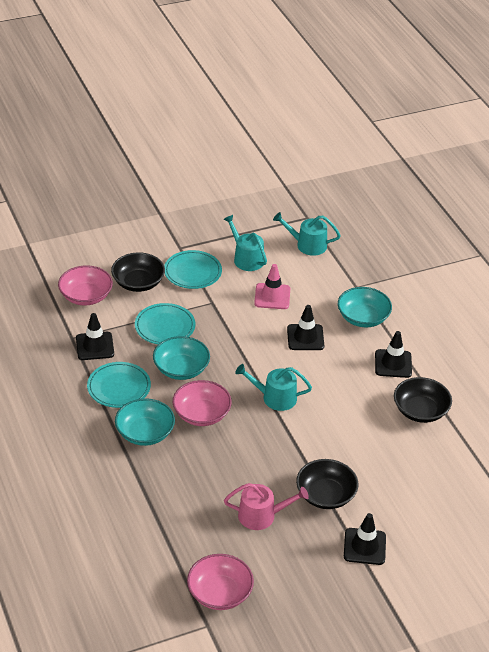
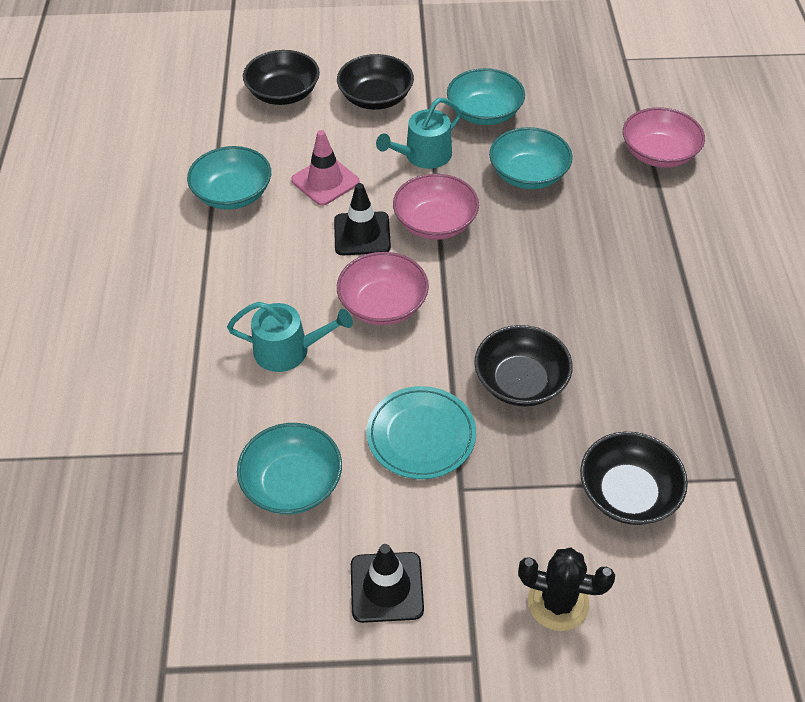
black bowl: 3 -> 4
black cactus: 0 -> 1
black traffic cone: 4 -> 2
pink watering can: 1 -> 0
turquoise bowl: 3 -> 4
turquoise plate: 3 -> 1
turquoise watering can: 3 -> 2

